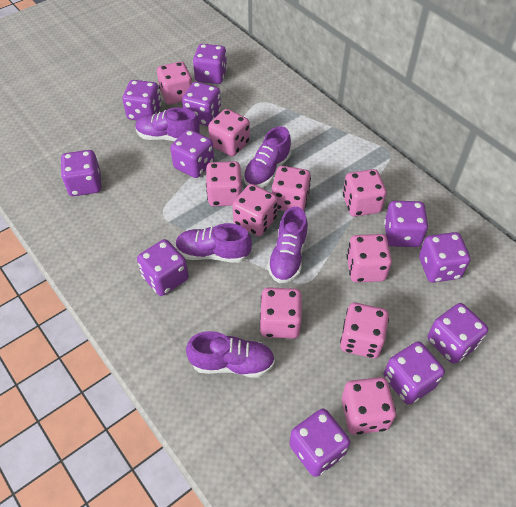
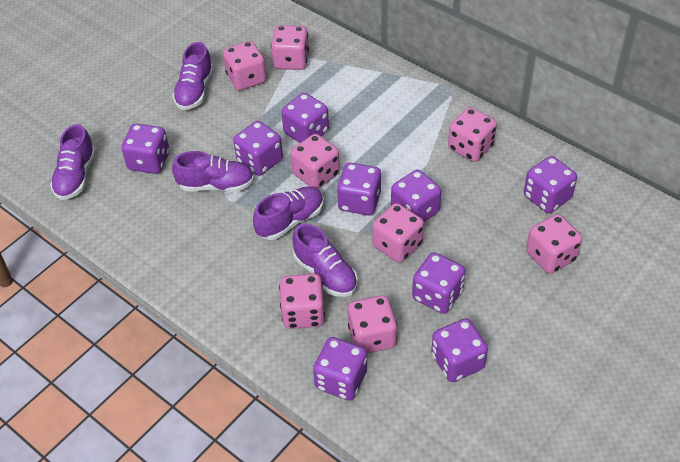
pink dice: 10 -> 8
purple dice: 11 -> 9

